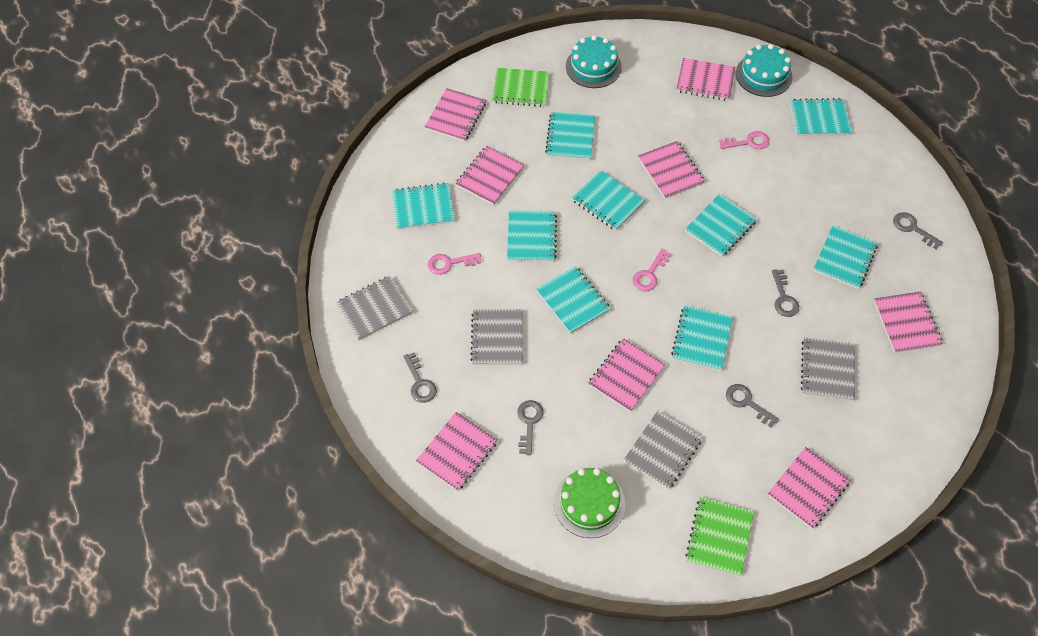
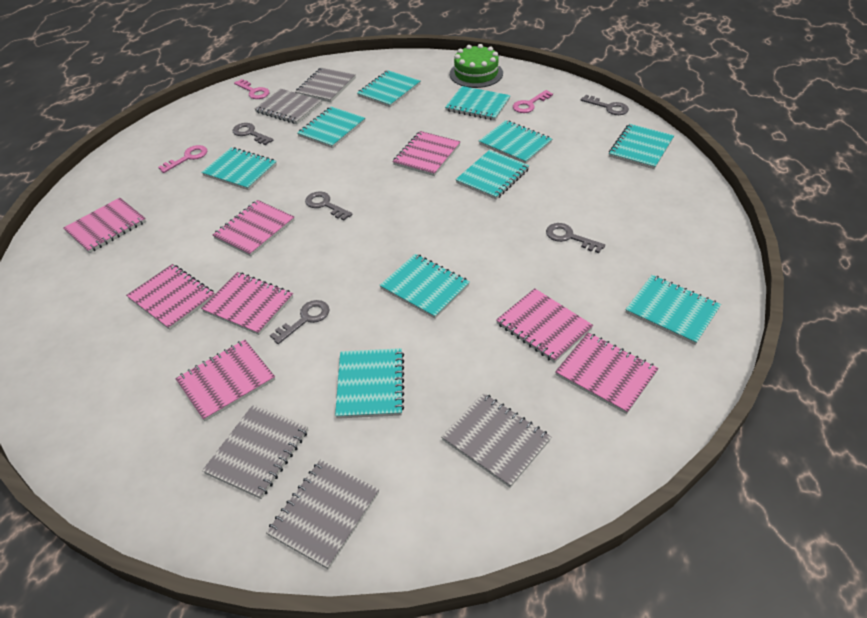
green notebook: 2 -> 0
grey notebook: 4 -> 5
turquoise cake: 2 -> 0
turquoise notebook: 9 -> 10

